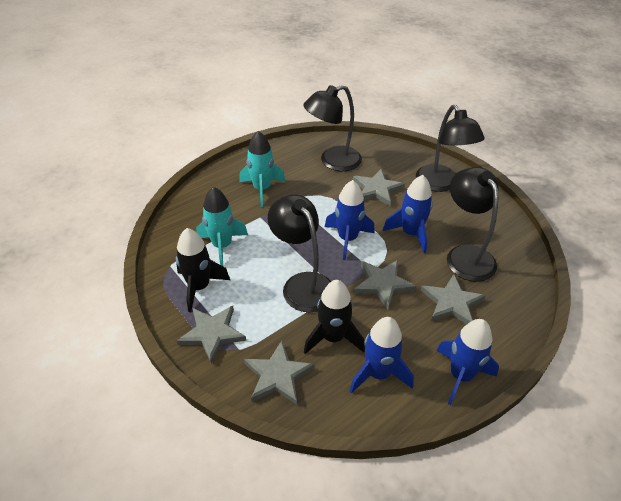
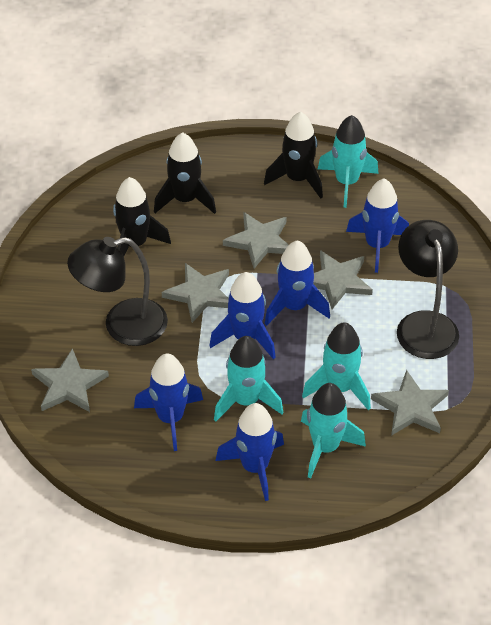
black lamp: 4 -> 2
black rocket: 2 -> 3
blue rocket: 4 -> 5
turquoise rocket: 2 -> 4

